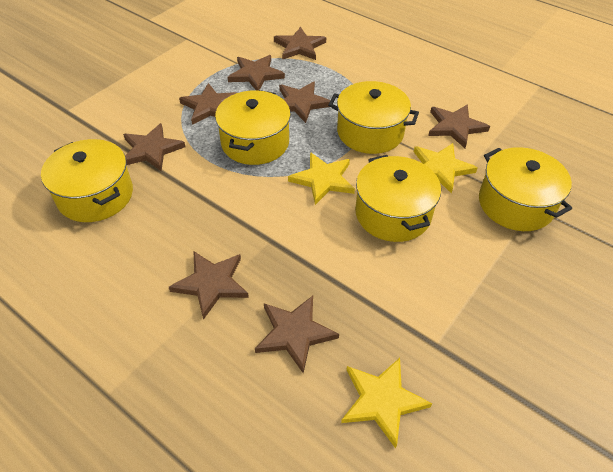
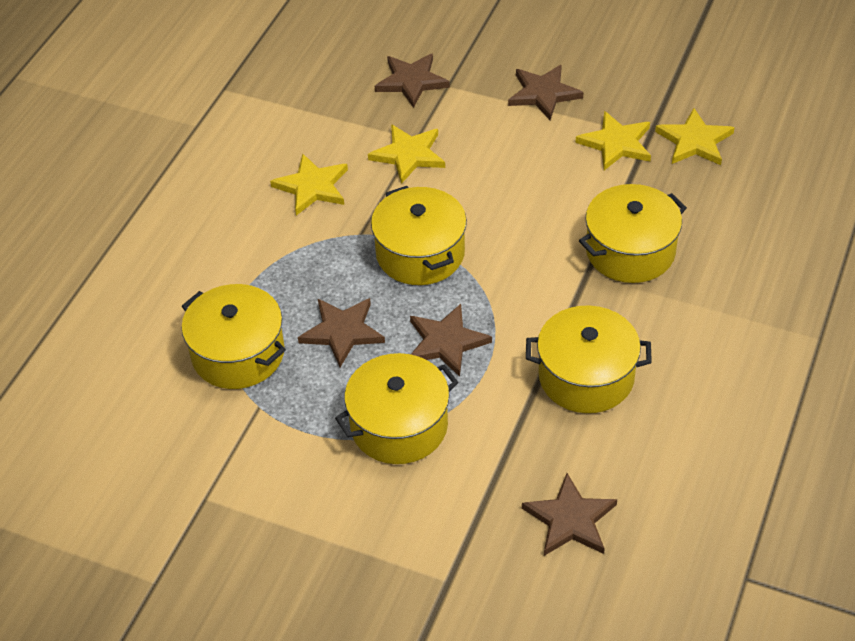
brown star: 8 -> 5
yellow star: 3 -> 4

